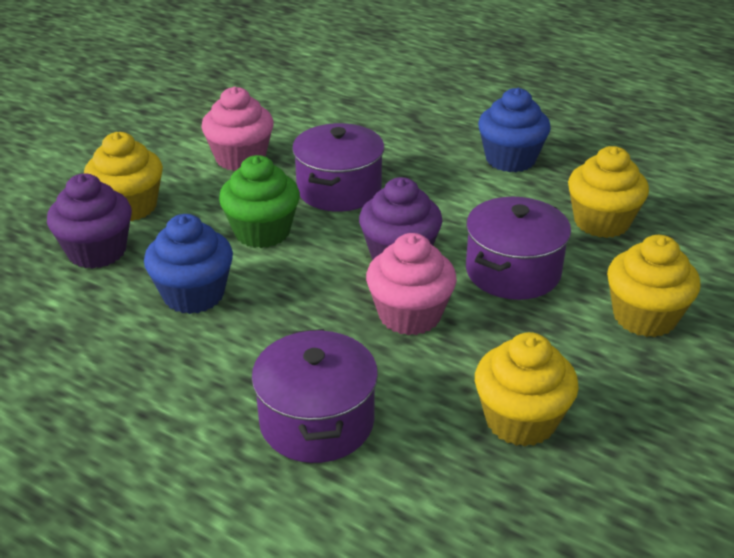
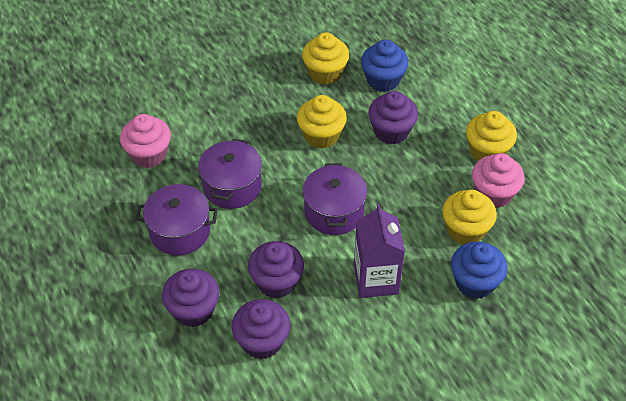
green cupcake: 1 -> 0
purple carton: 0 -> 1
purple cupcake: 2 -> 4

